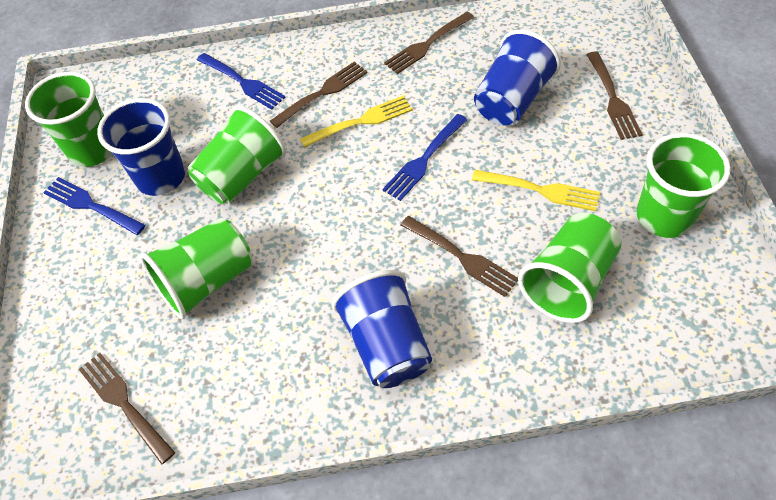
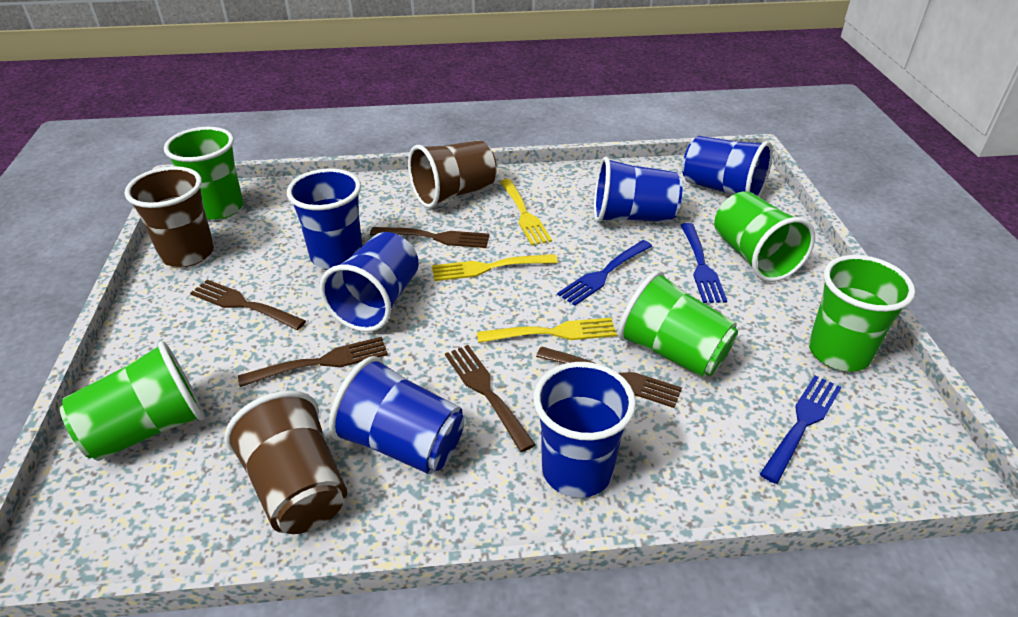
blue cup: 3 -> 6
brown cup: 0 -> 3
yellow fork: 2 -> 3

